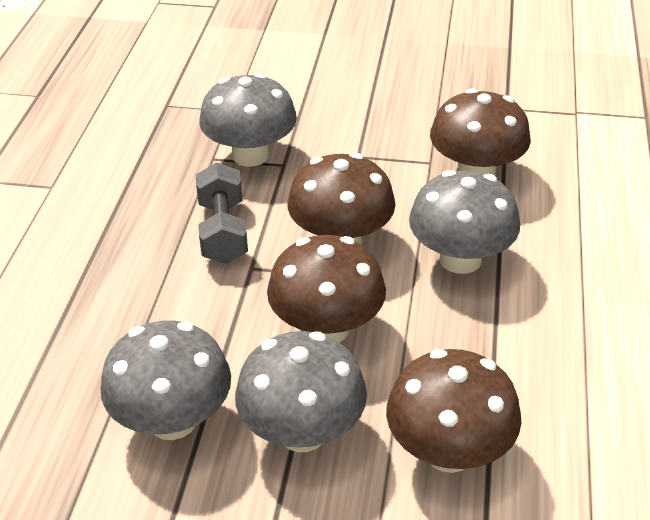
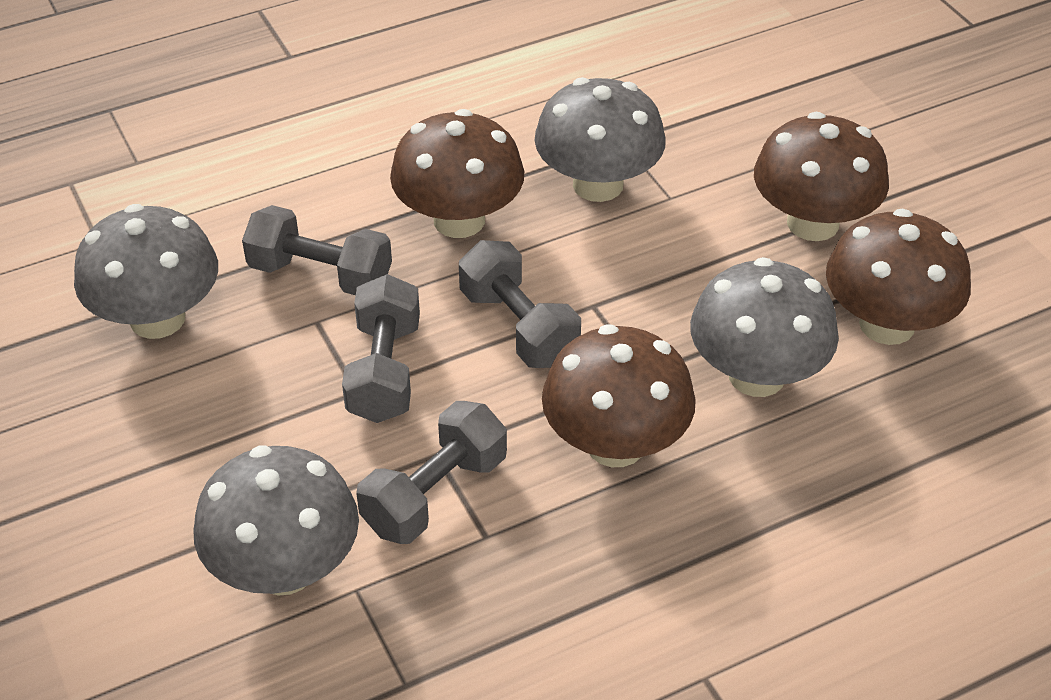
grey dumbbell: 1 -> 4

